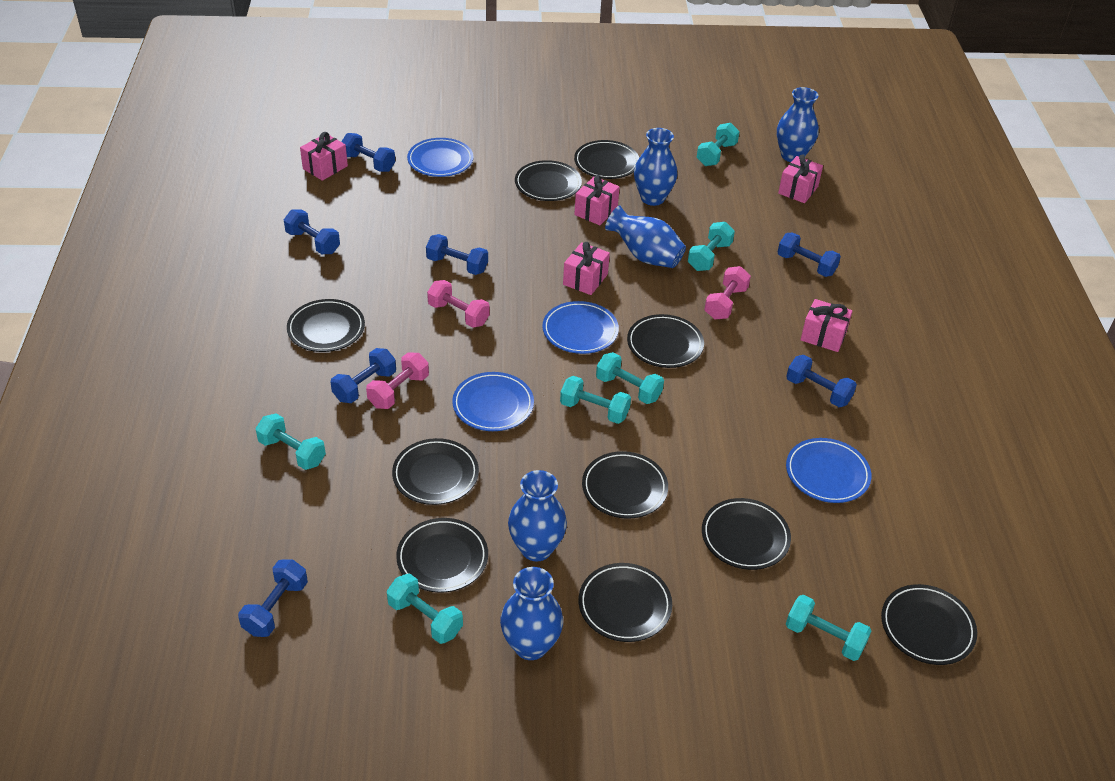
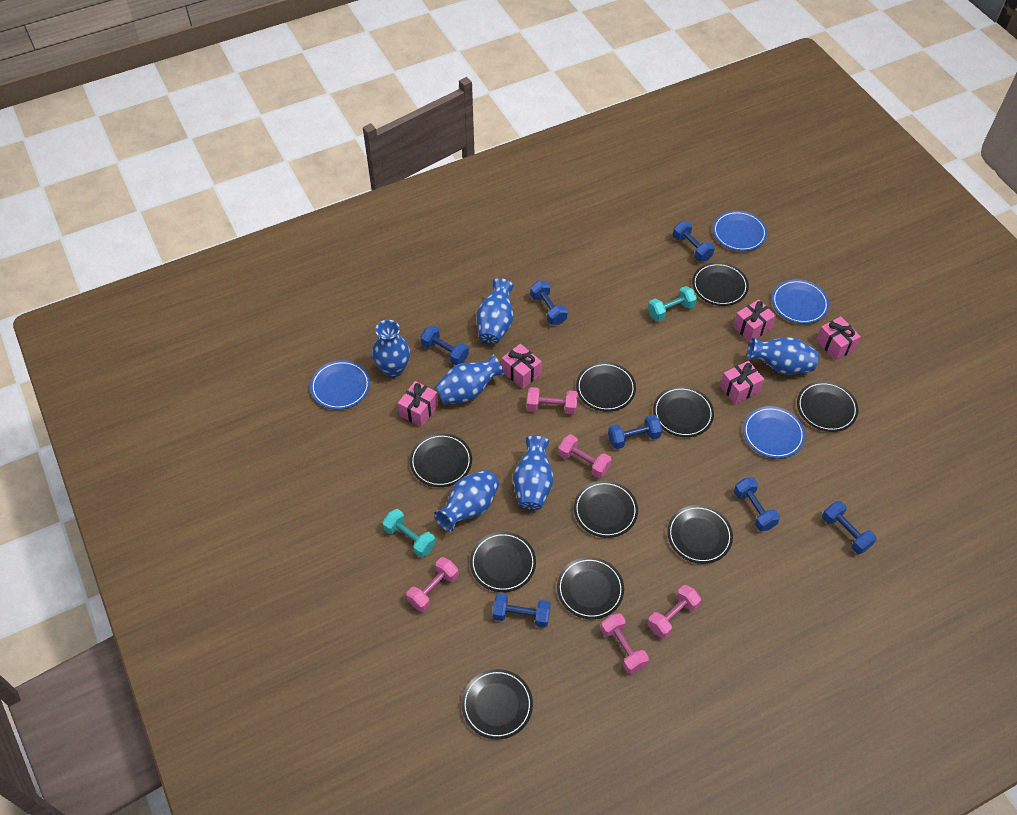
blue vase: 5 -> 6
pink dumbbell: 3 -> 5
turquoise dumbbell: 7 -> 2

